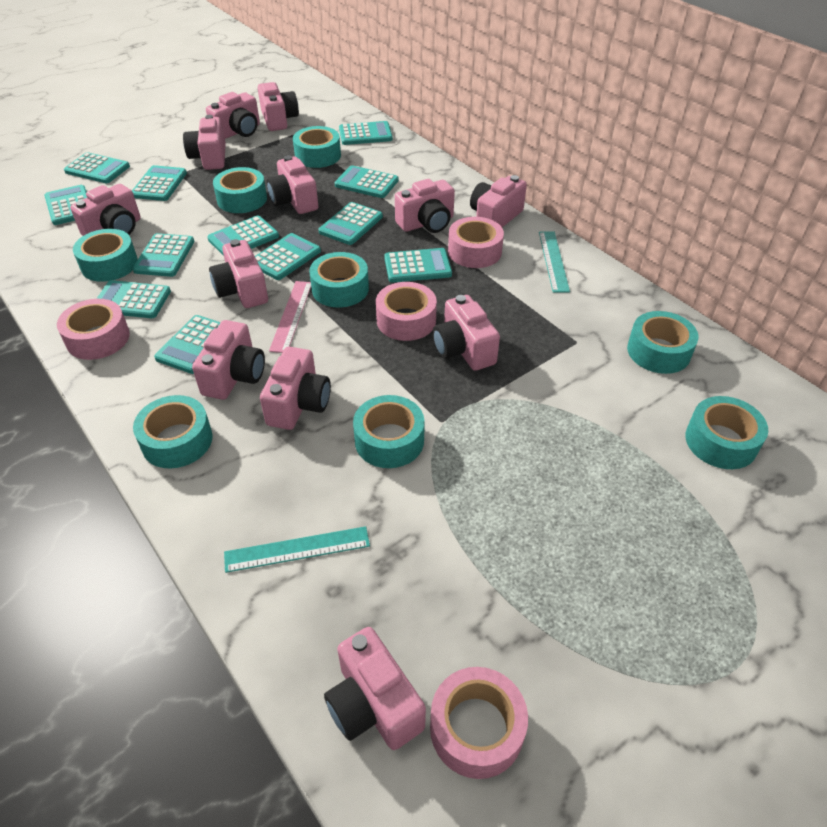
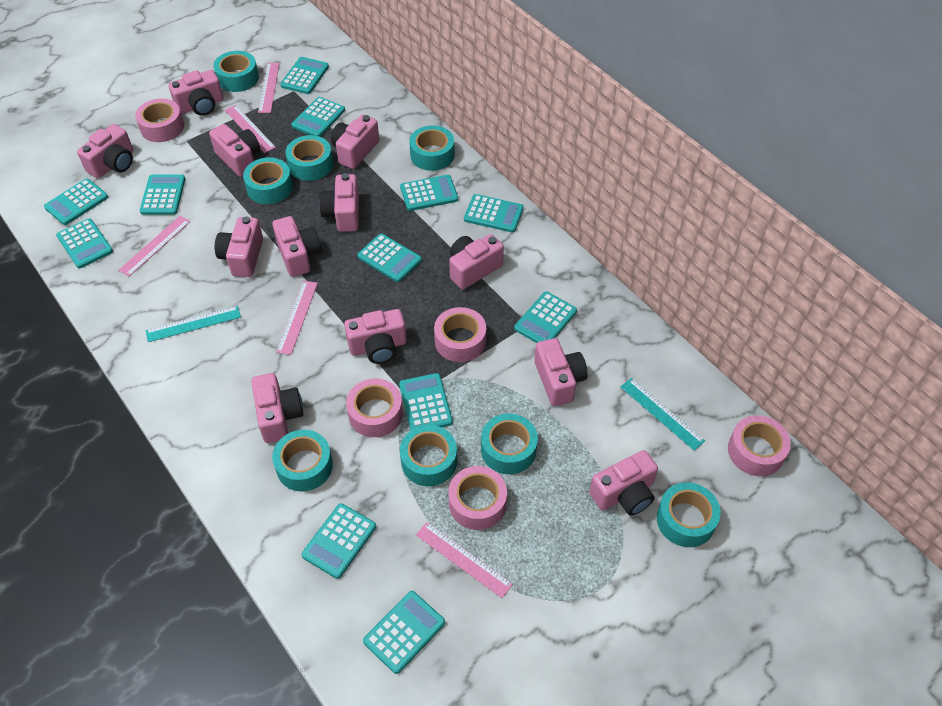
pink ruler: 1 -> 5
pink tape: 4 -> 5

